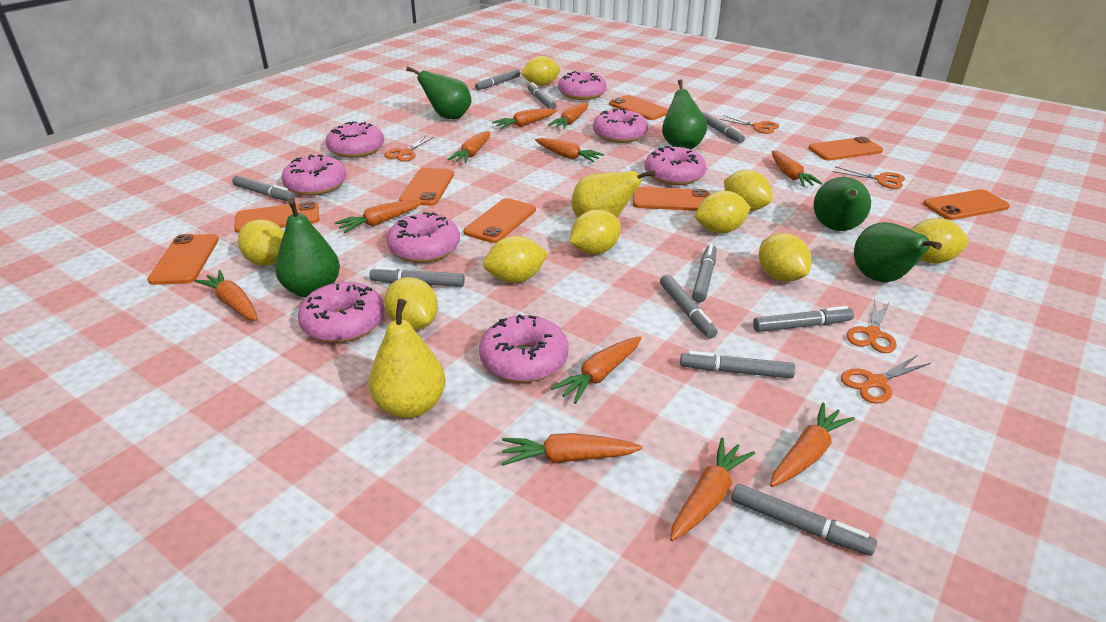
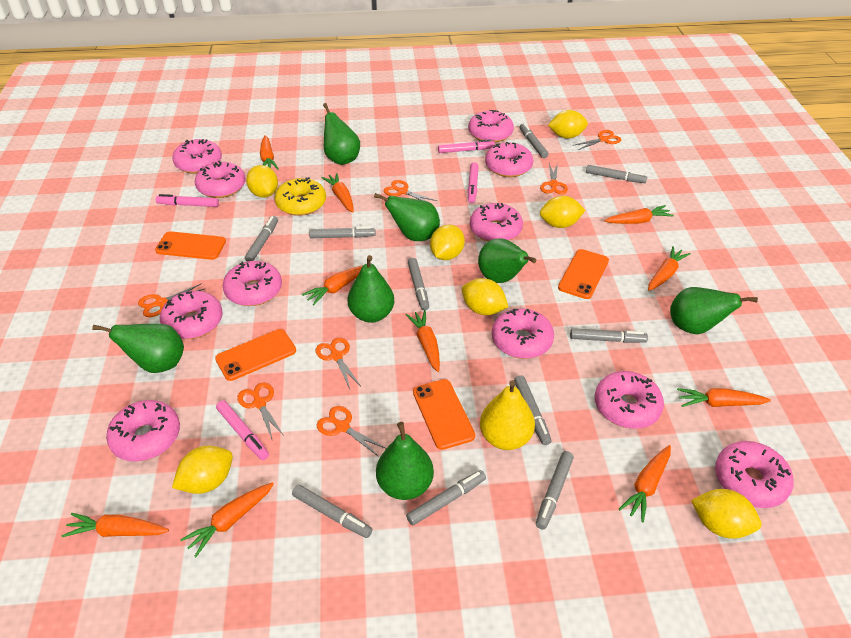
green pear: 5 -> 7
orange carrot: 11 -> 10
orange phone: 8 -> 4
orange scissors: 5 -> 7
pink donut: 8 -> 11
pink marker: 0 -> 4
yellow donut: 0 -> 1
yellow lemon: 9 -> 7
yellow pear: 2 -> 1

